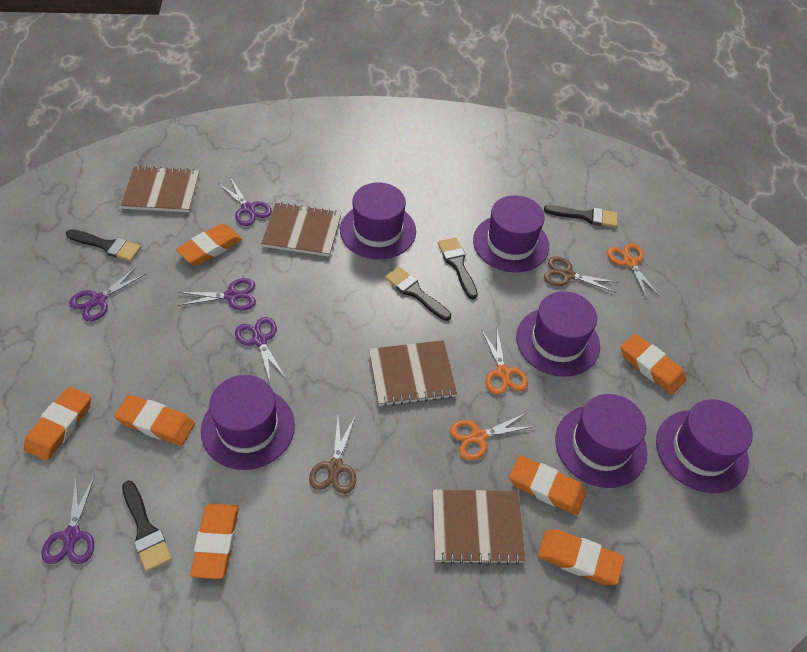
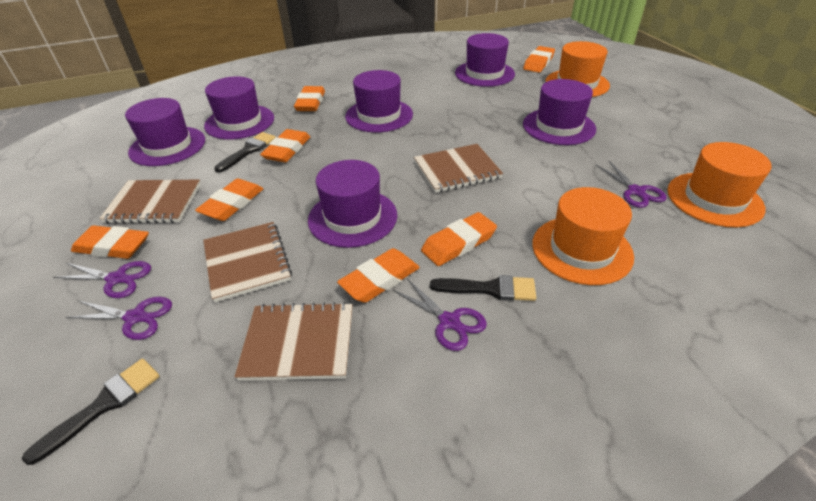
black brush: 5 -> 3
brown scissors: 2 -> 0
orange hat: 0 -> 3
orange scissors: 3 -> 0
purple scissors: 5 -> 4

